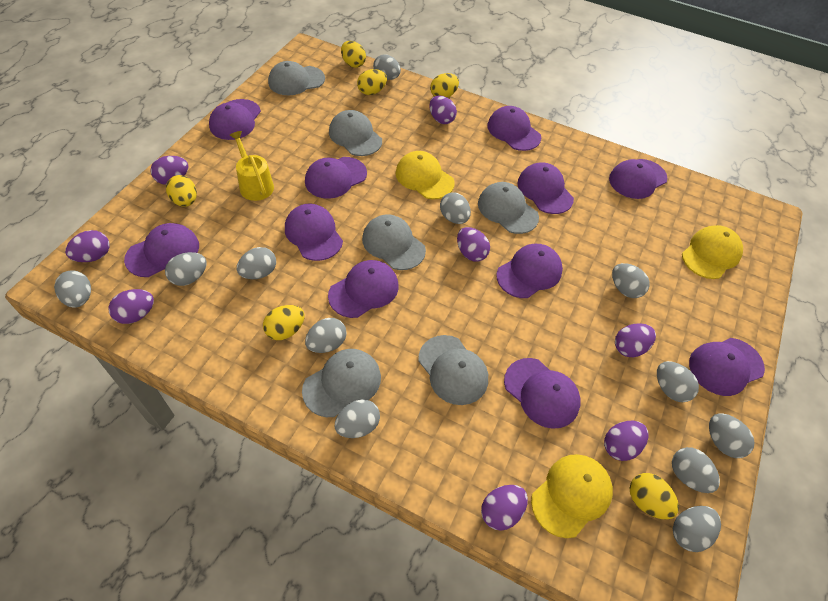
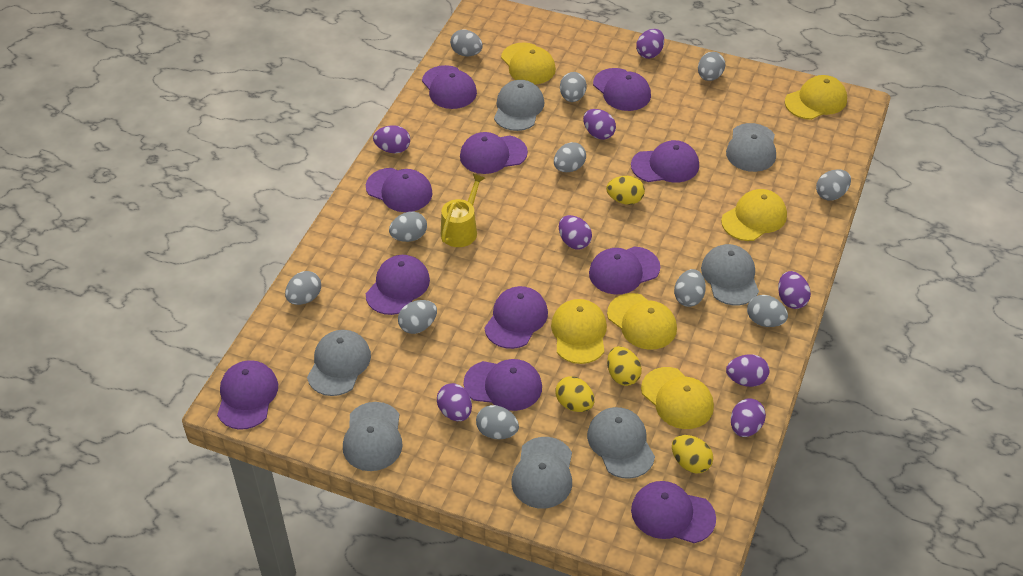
grey cap: 6 -> 7
grey egg: 12 -> 11
yellow cap: 3 -> 6
yellow egg: 6 -> 4

